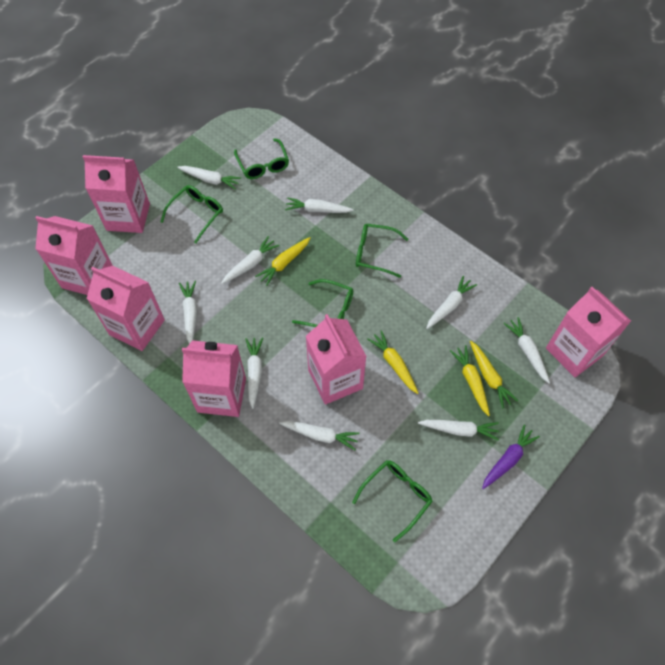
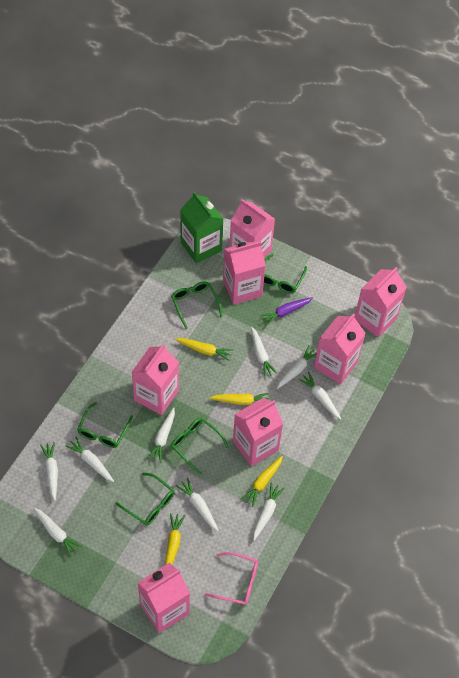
green carton: 0 -> 1
pink carton: 6 -> 7
pink glasses: 0 -> 1

